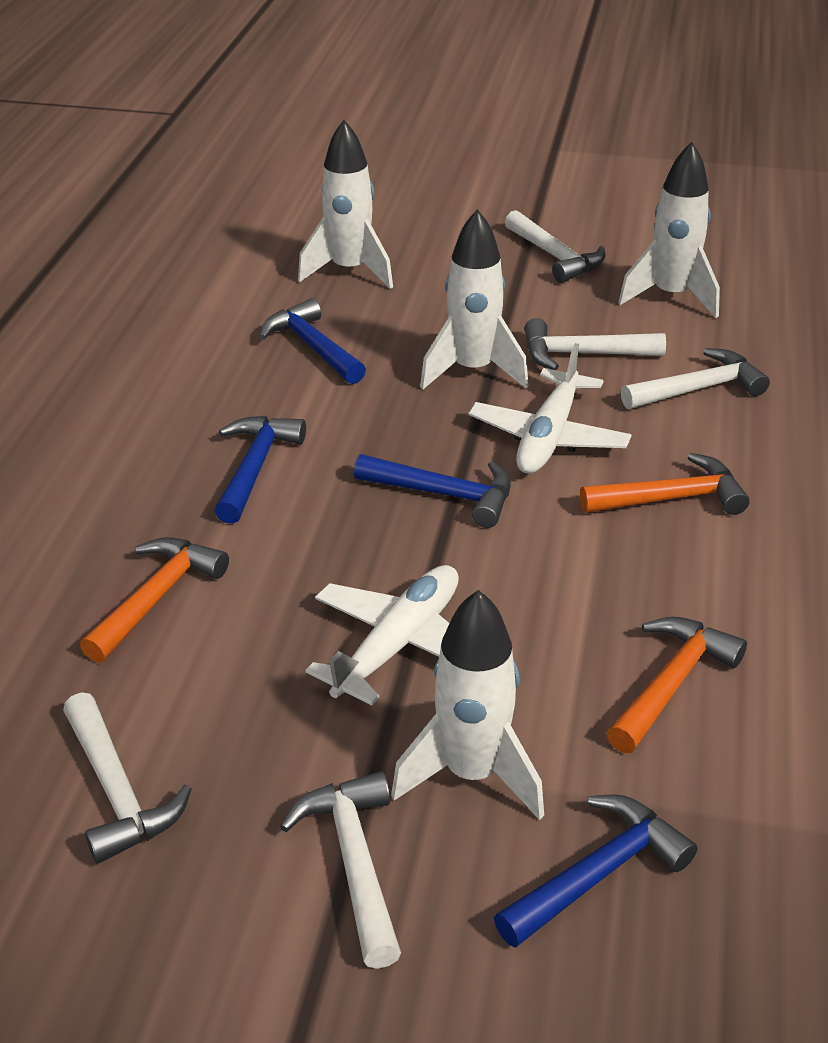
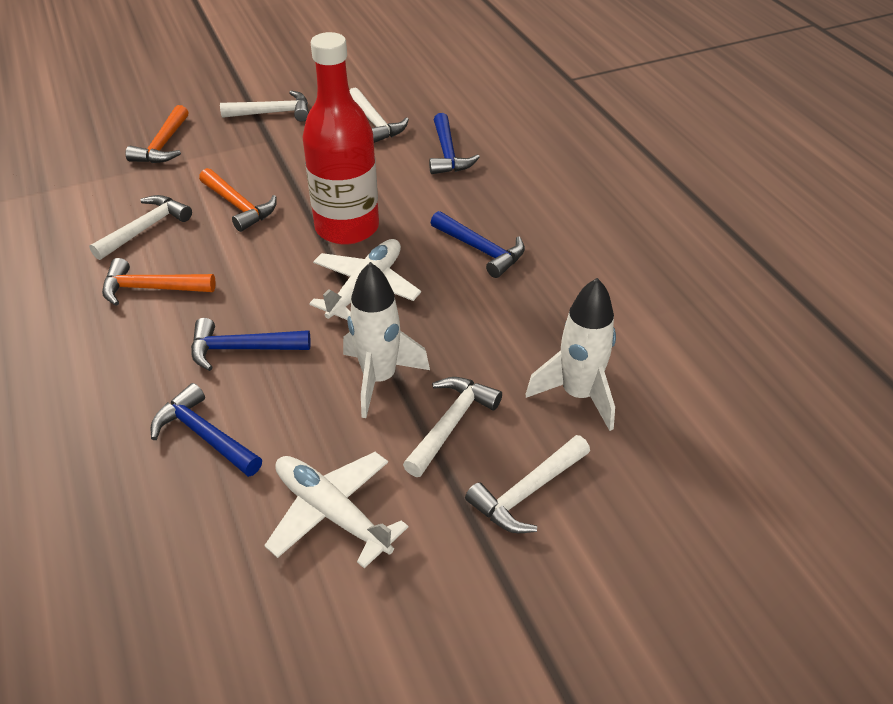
red bottle: 0 -> 1
white rocket: 4 -> 2

